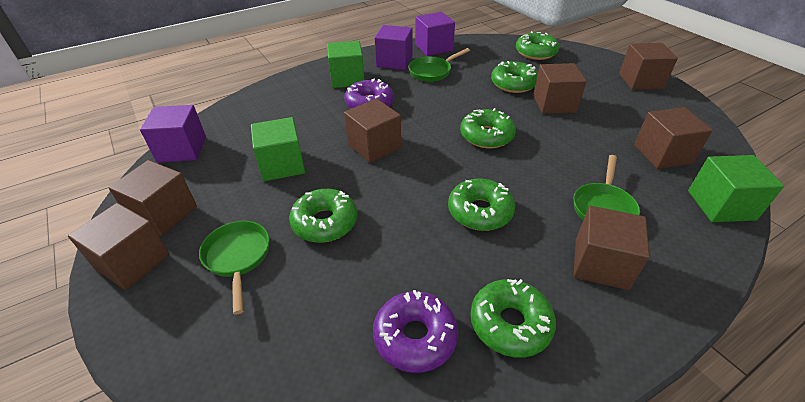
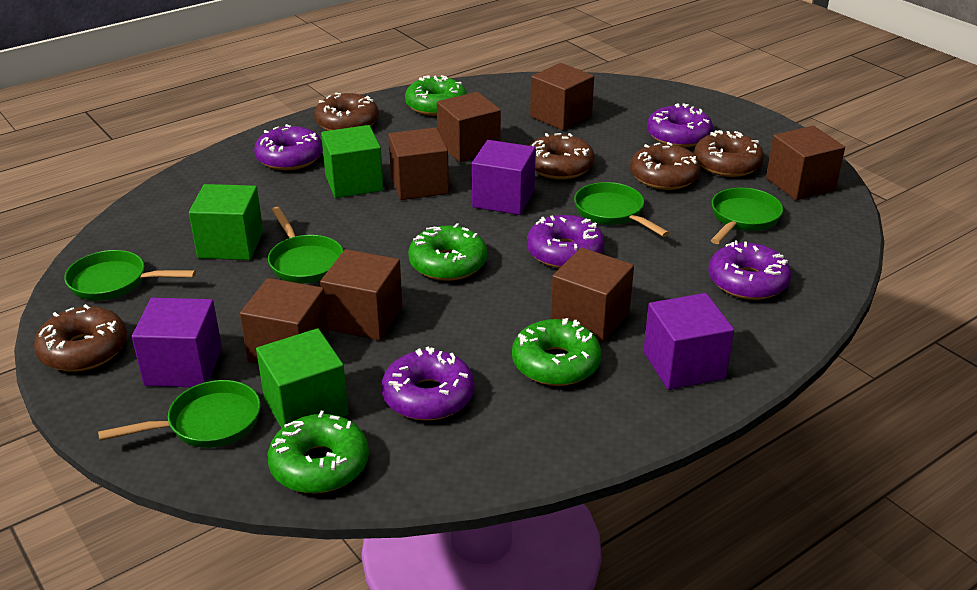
brown donut: 0 -> 5
green donut: 6 -> 4
green pan: 3 -> 5
purple donut: 2 -> 5

